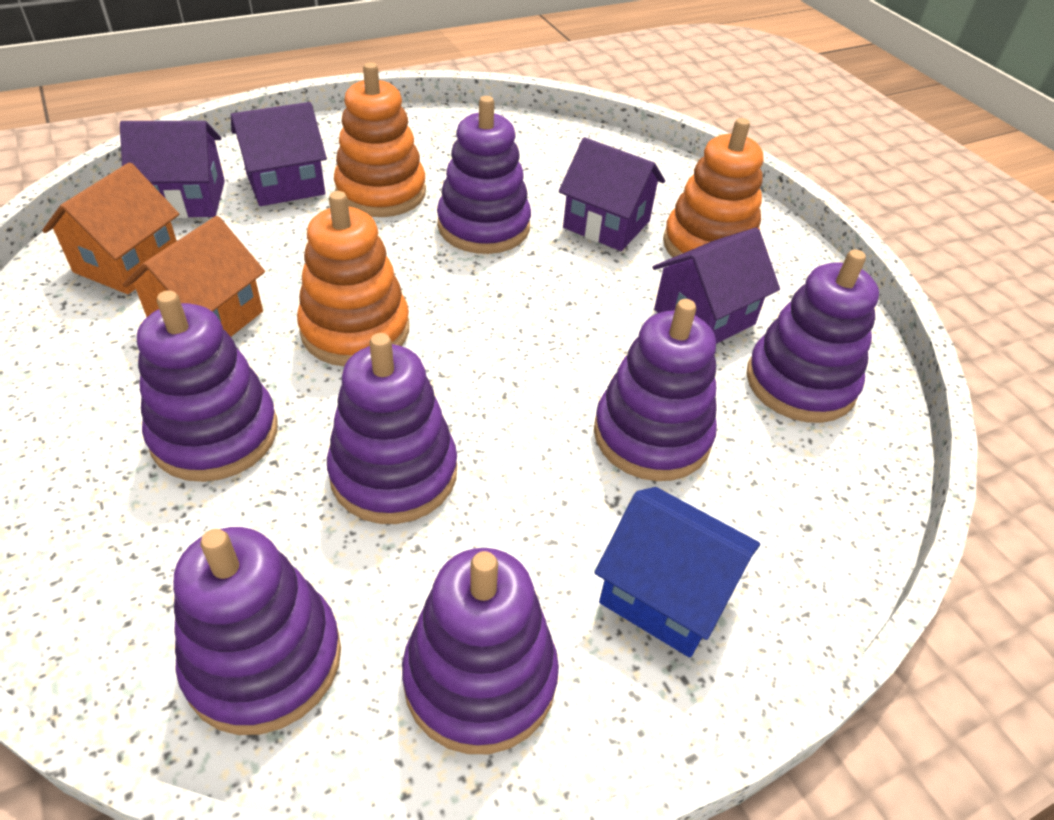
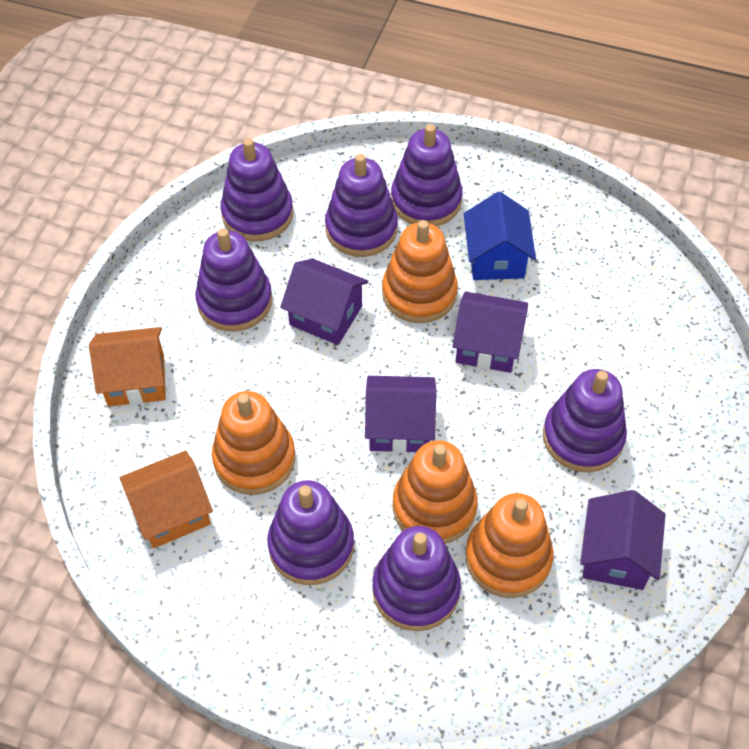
orange stacking toy: 3 -> 4

